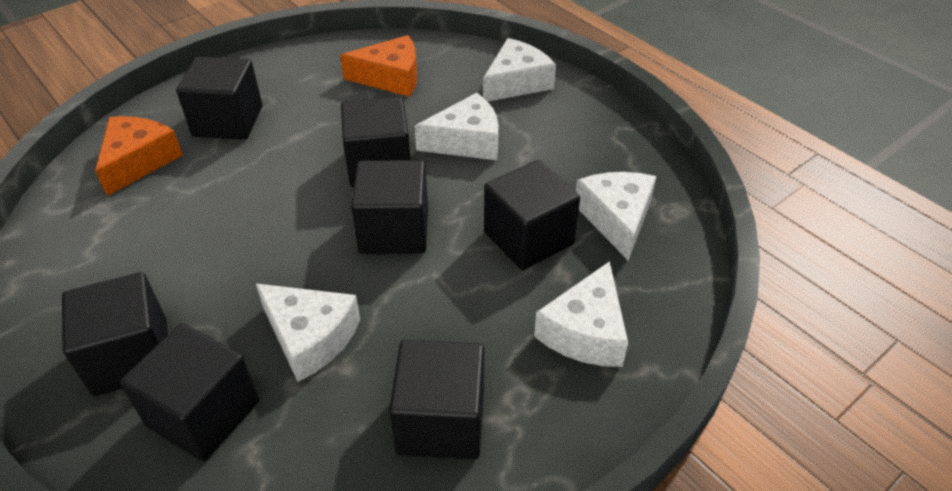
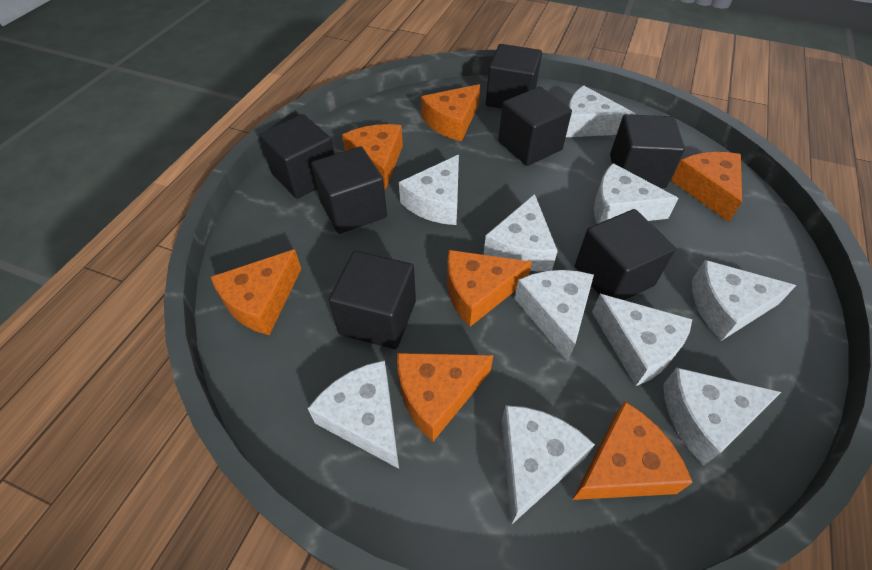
orange cheese: 2 -> 7
white cheese: 5 -> 10

